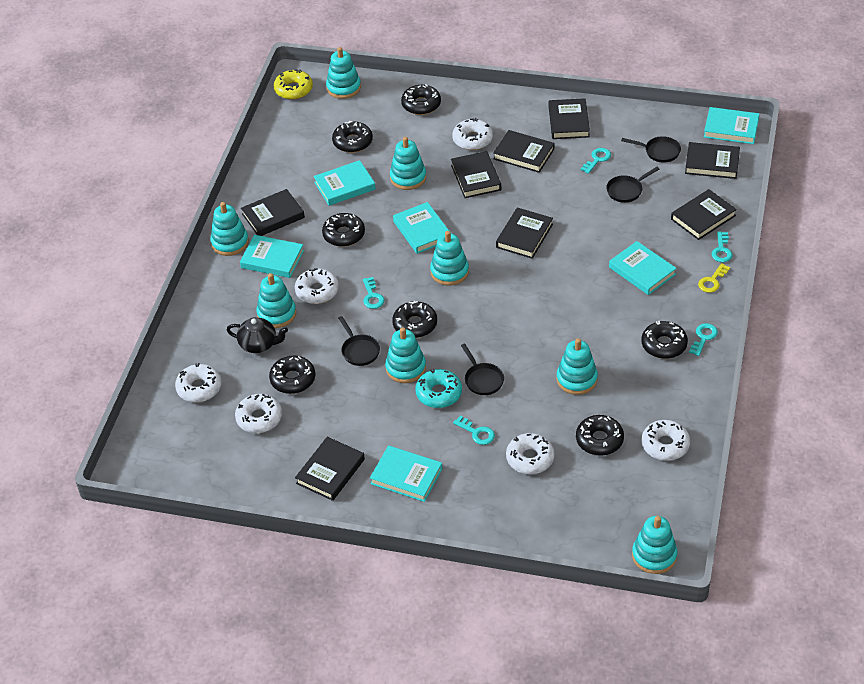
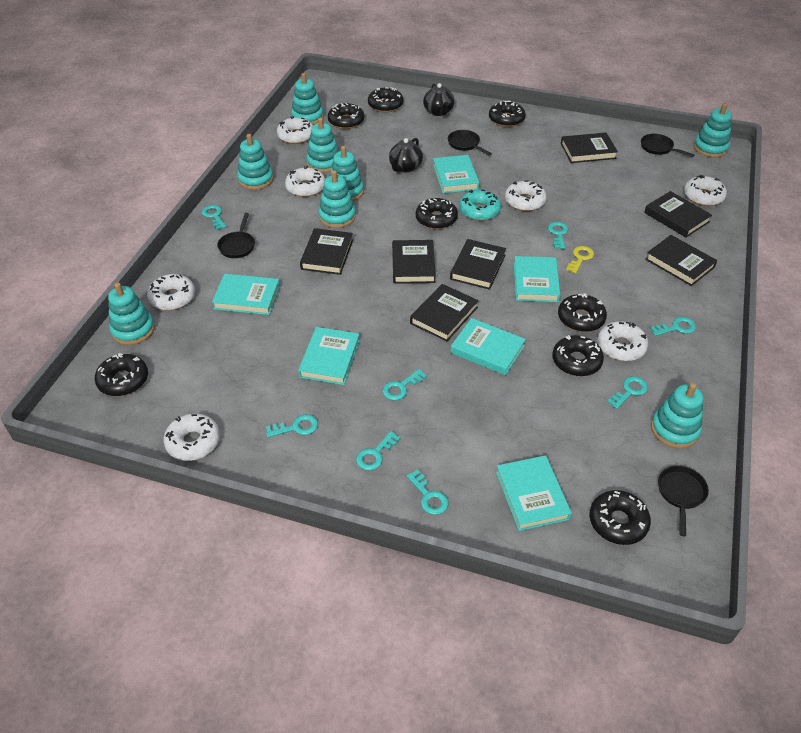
black book: 8 -> 7
black donut: 7 -> 8
black teapot: 1 -> 2
turquoise key: 5 -> 8
white donut: 6 -> 7
yellow donut: 1 -> 0

